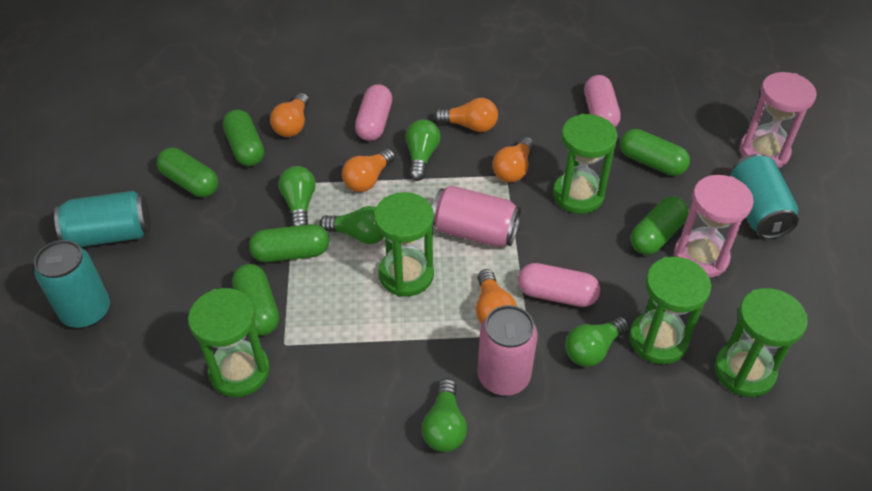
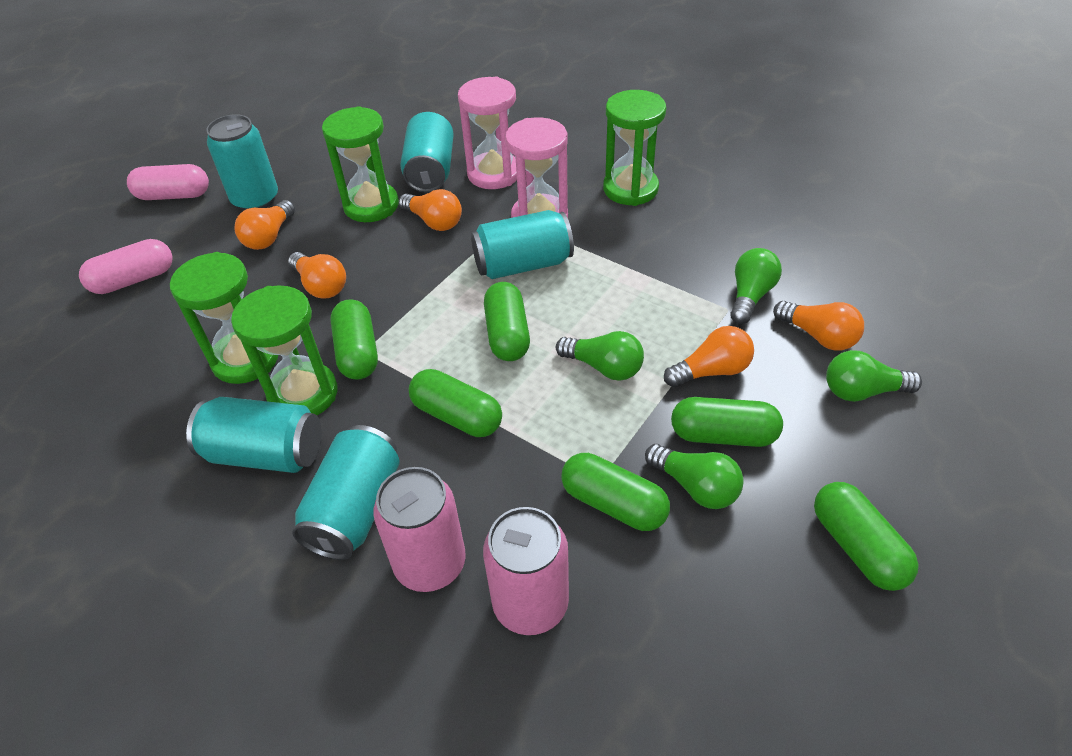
green hourglass: 5 -> 4
green light bulb: 5 -> 4
pink capsule: 3 -> 2
turquoise can: 3 -> 5

